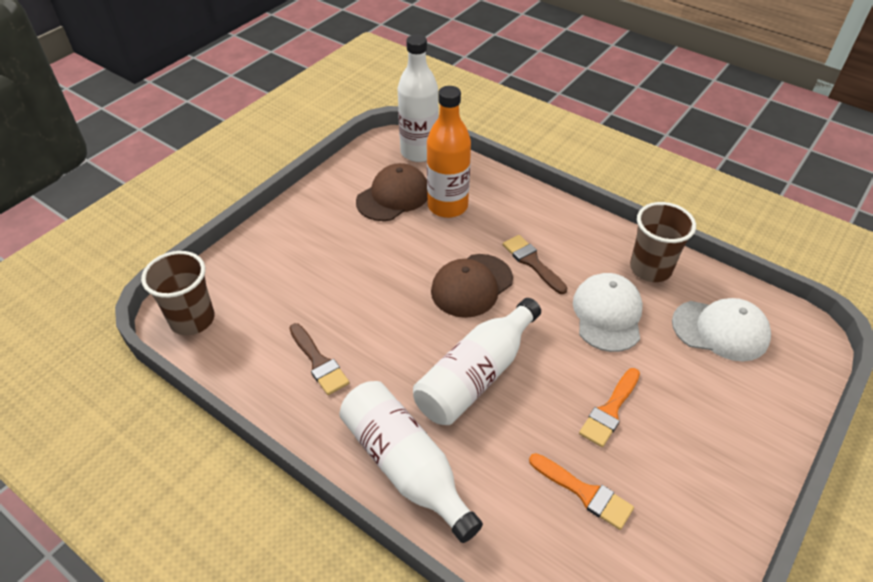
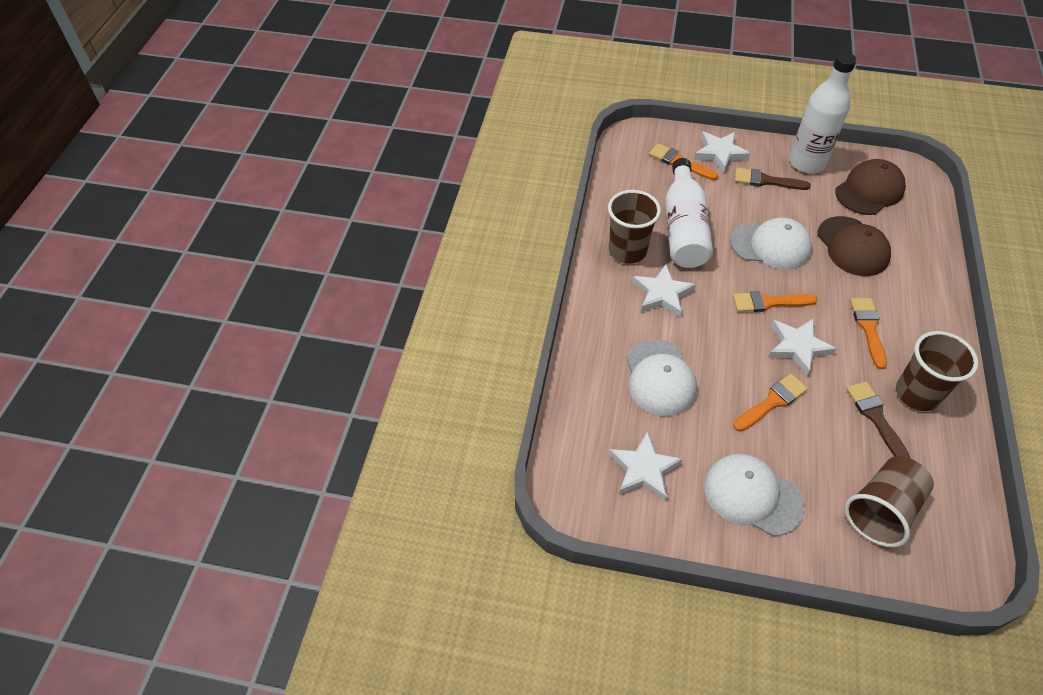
brown cup: 2 -> 3
orange bottle: 1 -> 0
orange brush: 2 -> 4
white bottle: 3 -> 2
white cap: 2 -> 3
white star: 0 -> 4

